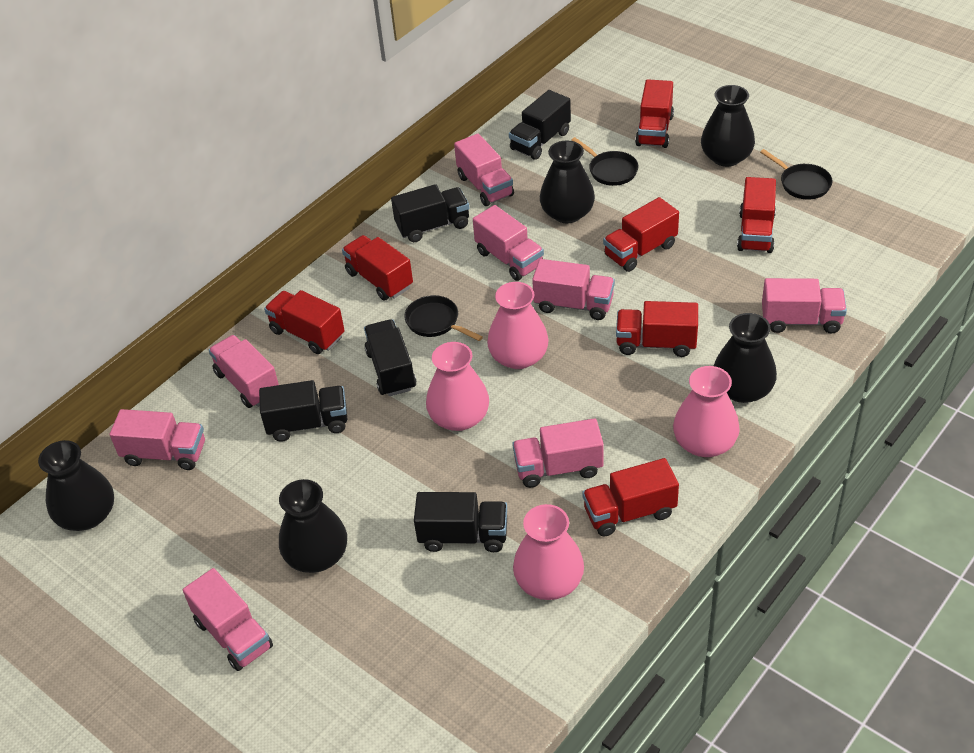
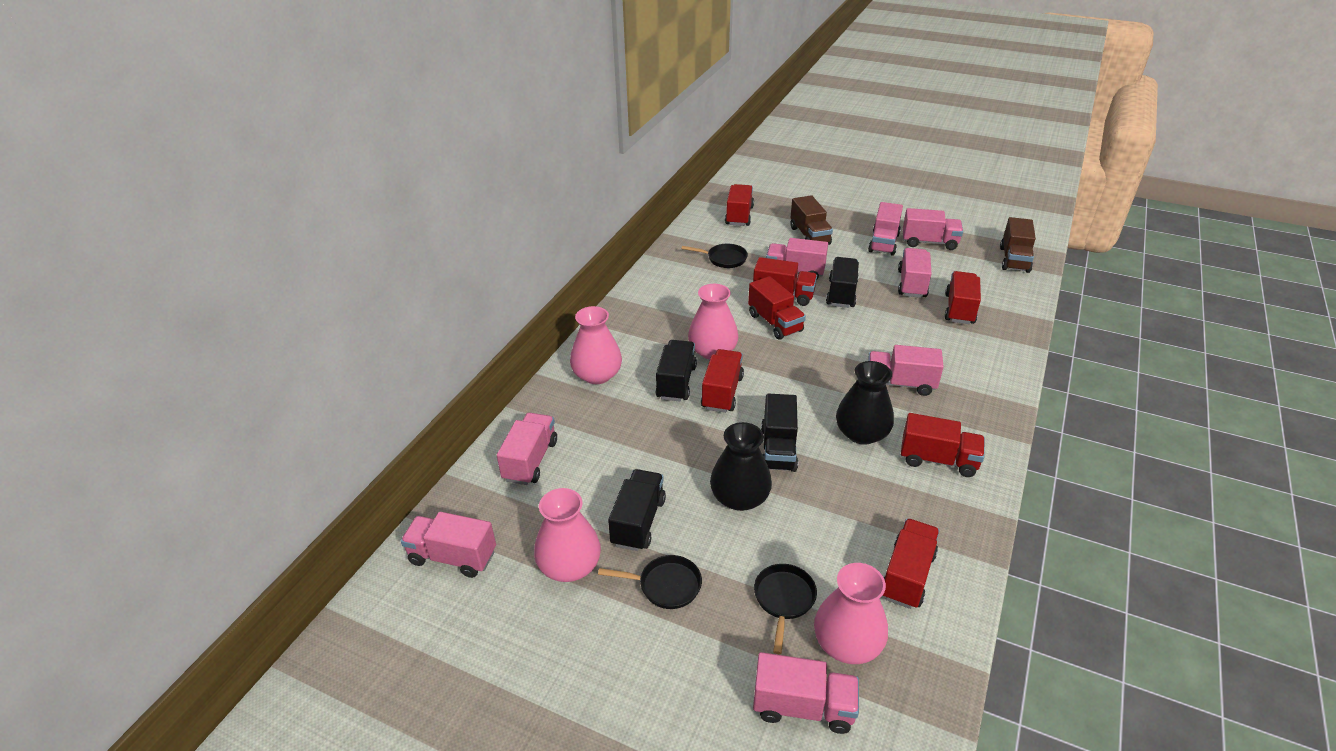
black truck: 5 -> 4
black vase: 5 -> 2
brown truck: 0 -> 2

